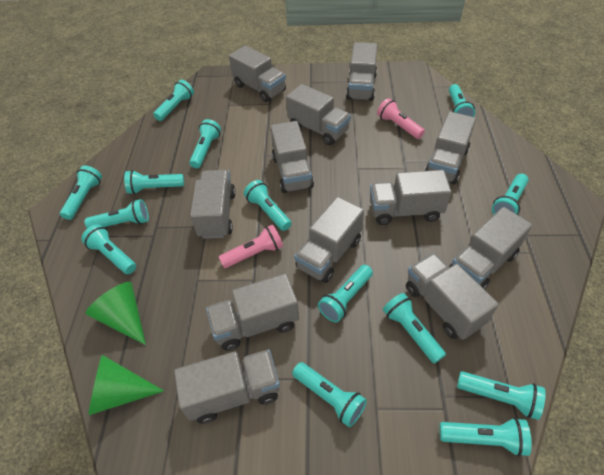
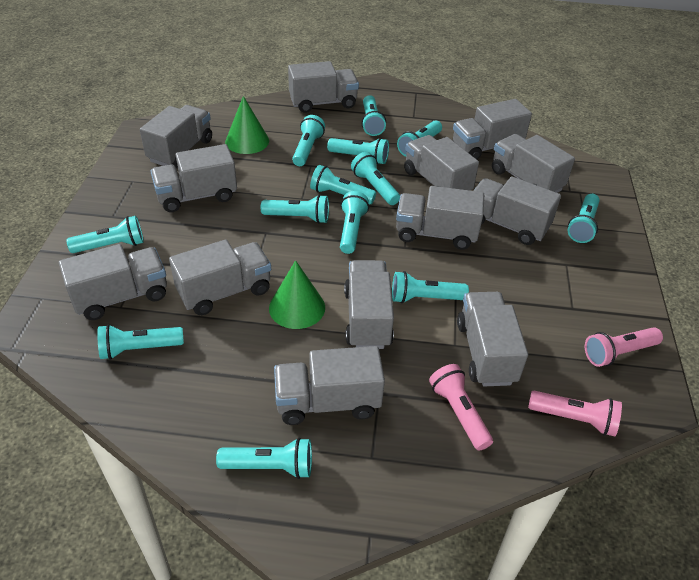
grey truck: 12 -> 13
pink flashlight: 2 -> 3
turquoise flashlight: 14 -> 13

